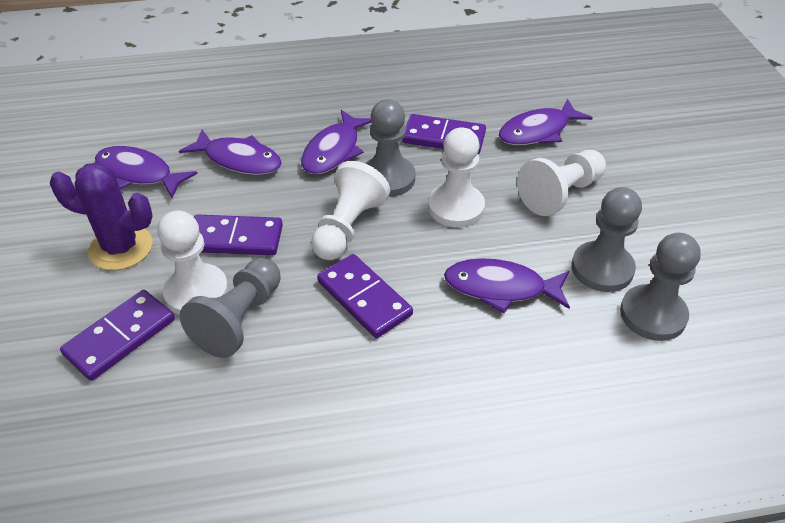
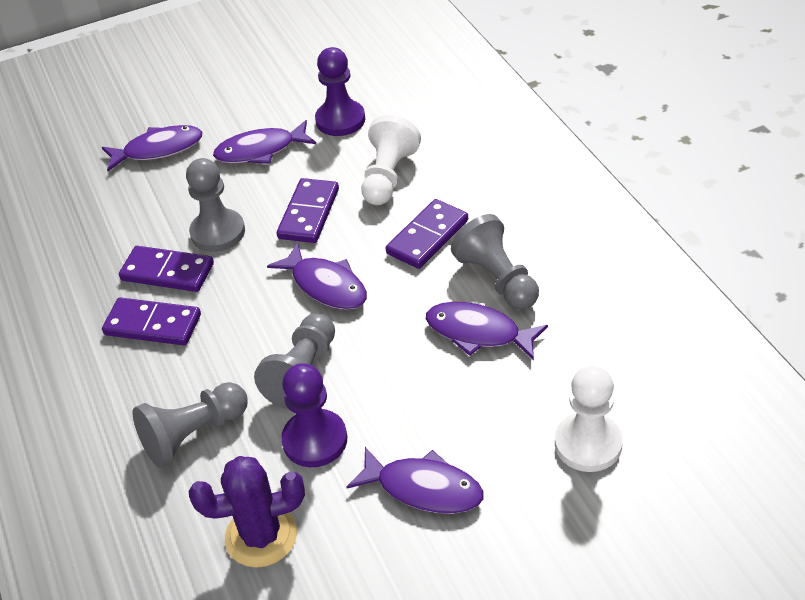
purple pawn: 0 -> 2
white pawn: 4 -> 2

